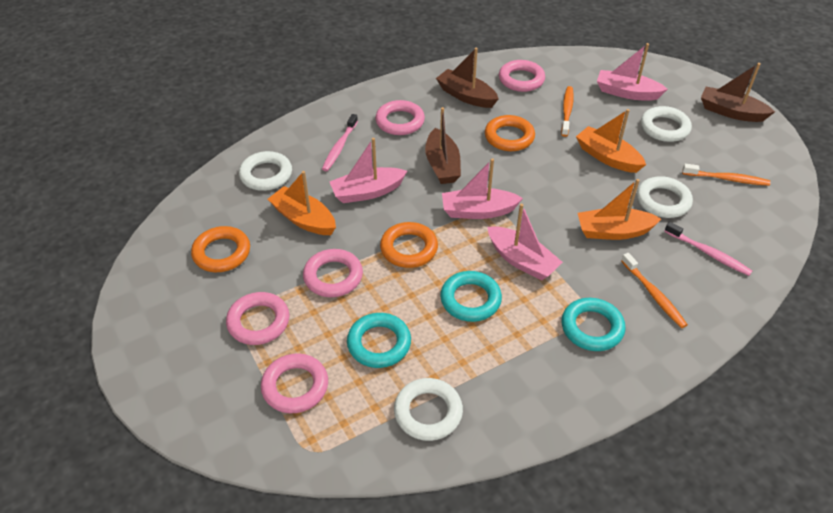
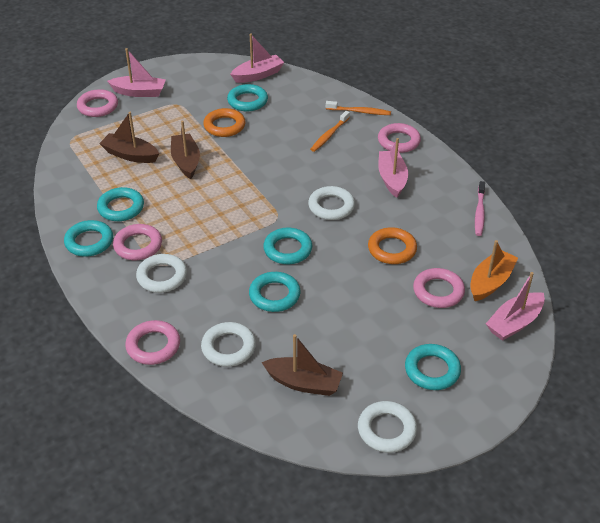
orange boat: 3 -> 1
orange ring: 3 -> 2
orange toothbrush: 3 -> 2
pink toothbrush: 2 -> 1
turquoise ring: 3 -> 6

